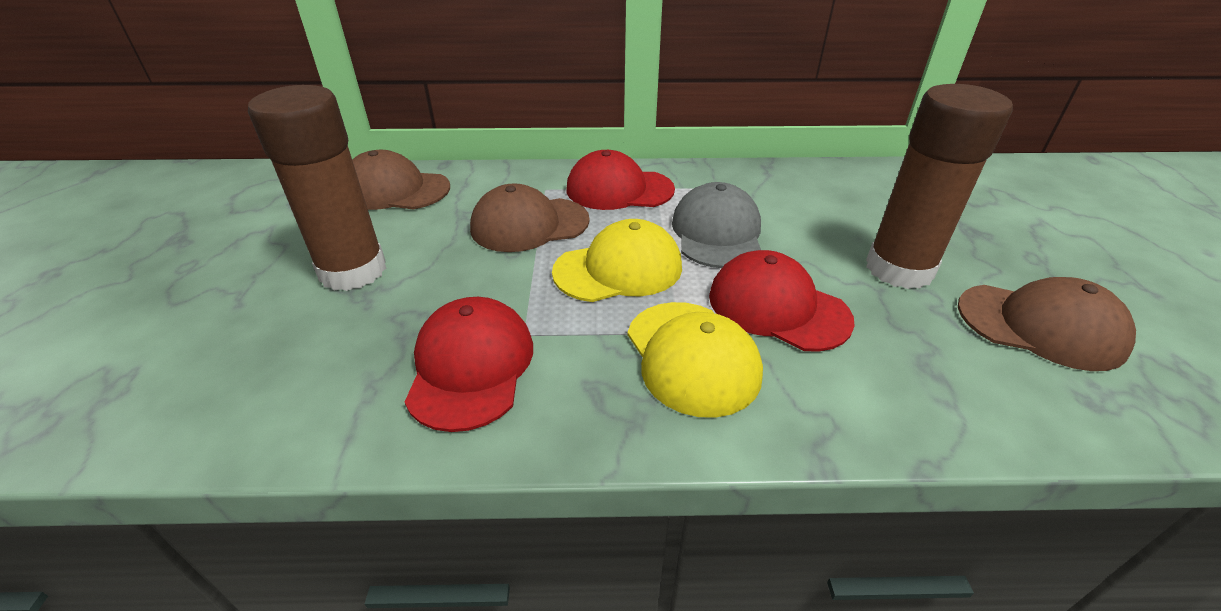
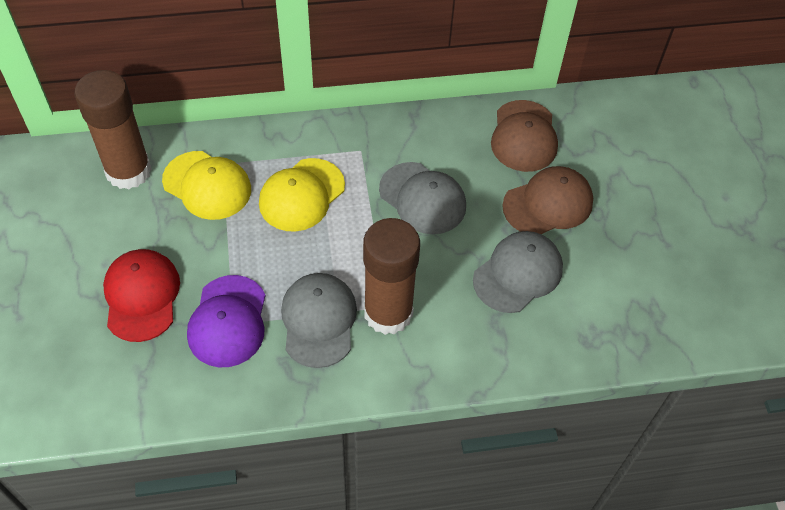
brown cap: 3 -> 2
grey cap: 1 -> 3
purple cap: 0 -> 1
red cap: 3 -> 1

